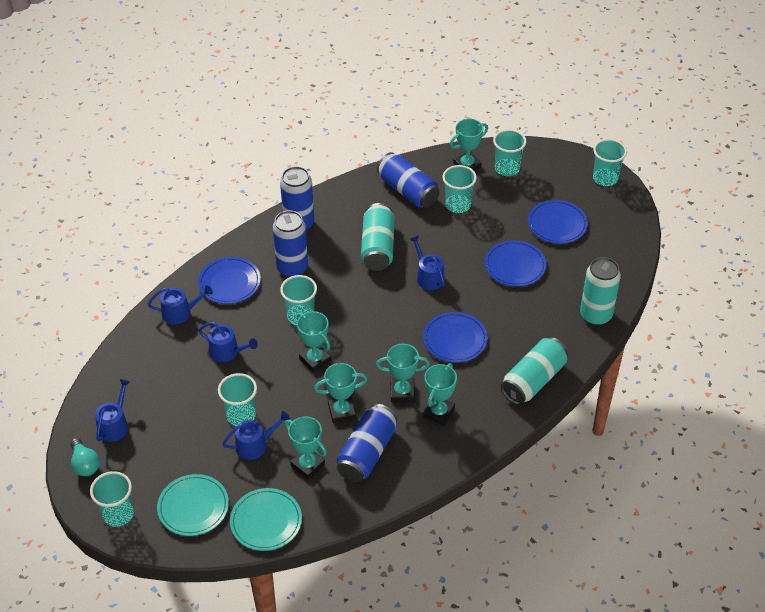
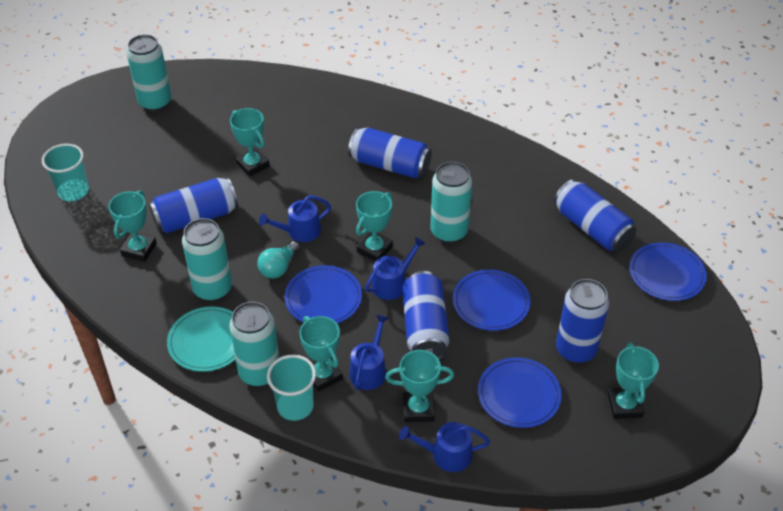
blue can: 4 -> 5
blue watering can: 5 -> 4
turquoise can: 3 -> 4
turquoise cup: 6 -> 2
turquoise plate: 2 -> 1

